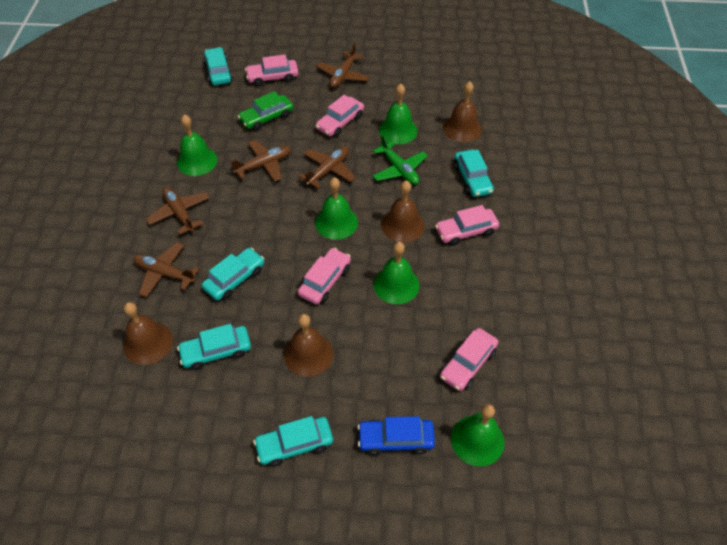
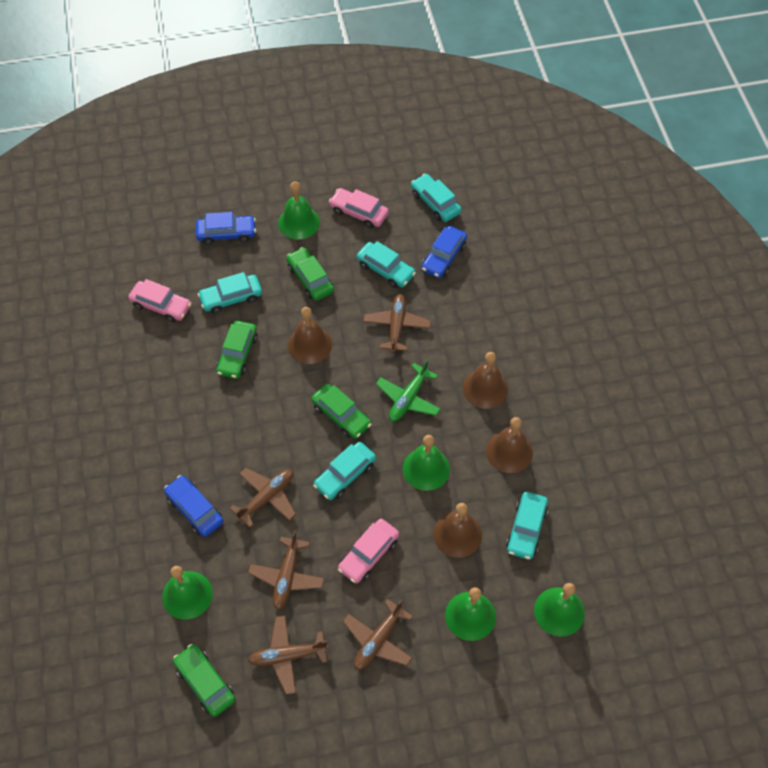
blue car: 1 -> 3
green car: 1 -> 4
pink car: 5 -> 3

